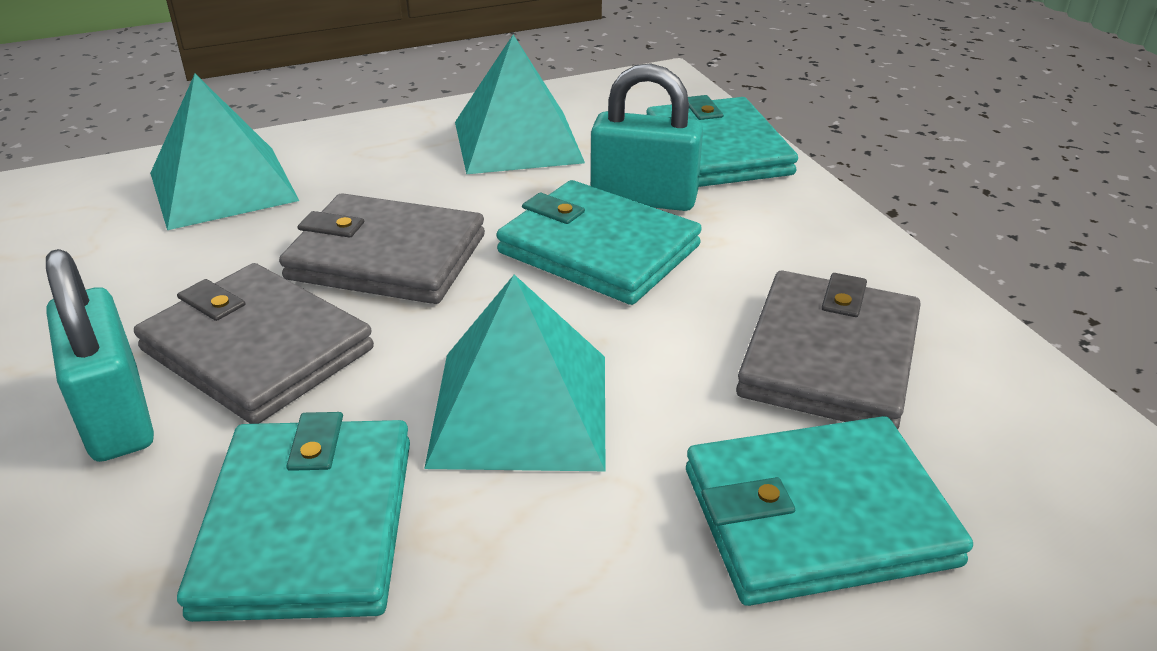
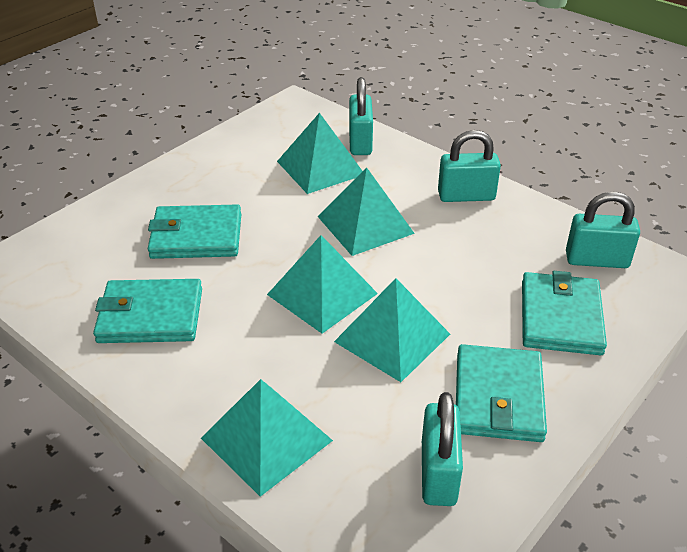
grey wallet: 3 -> 0
turquoise padlock: 2 -> 4
turquoise pyramid: 3 -> 5

